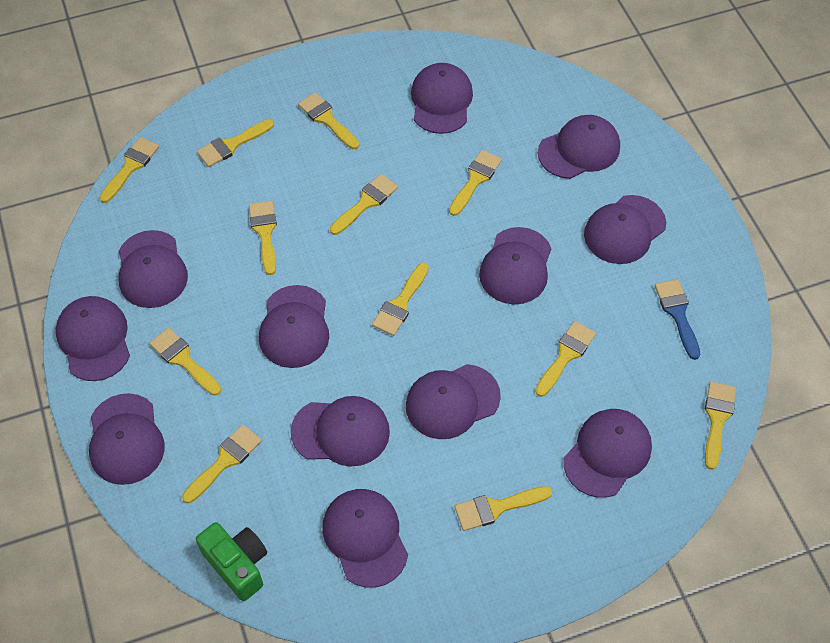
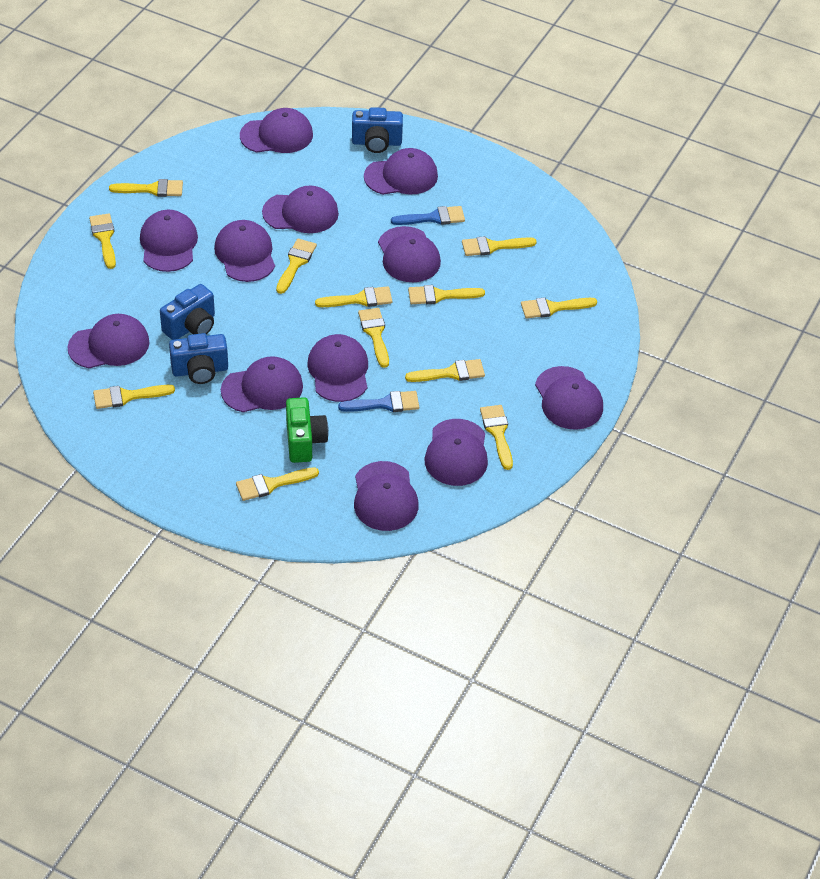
blue brush: 1 -> 2
blue camera: 0 -> 3

